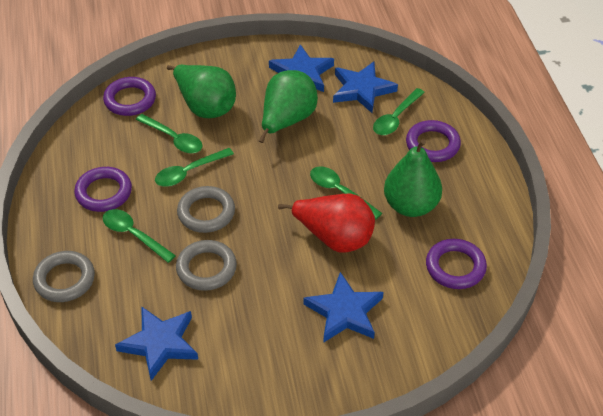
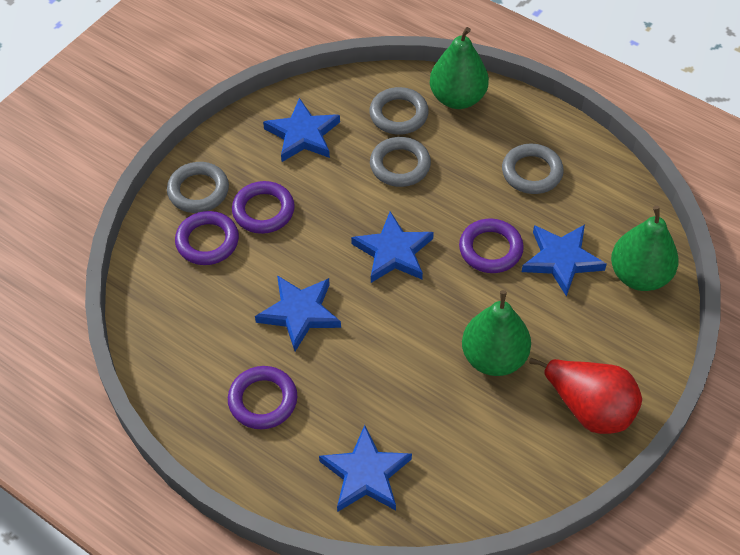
blue star: 4 -> 5
green spoon: 5 -> 0
grey ring: 3 -> 4

